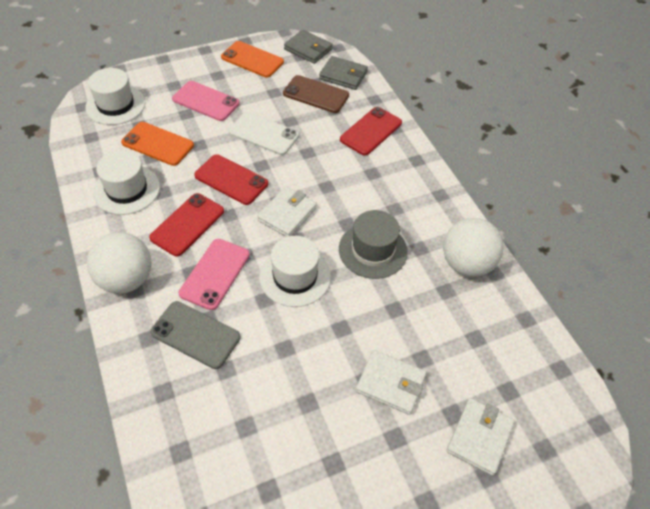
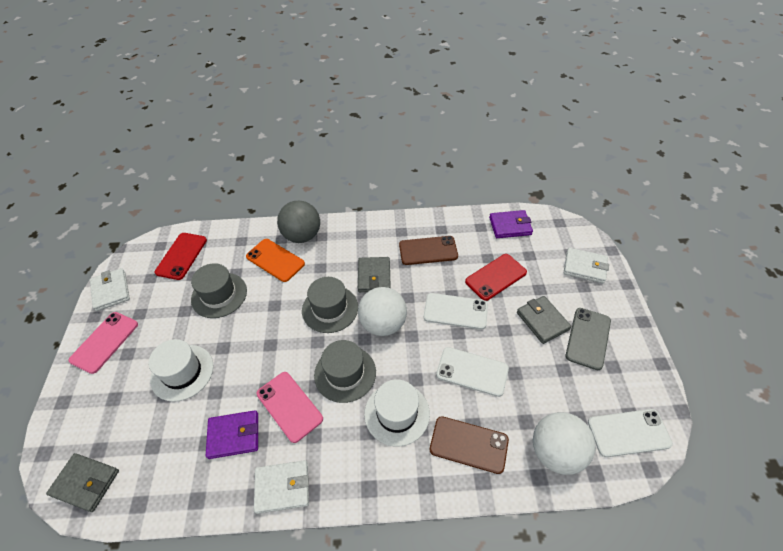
brown phone: 1 -> 2
grey ball: 0 -> 1
grey hat: 1 -> 3
grey wallet: 2 -> 3
orange phone: 2 -> 1
purple wallet: 0 -> 2
red phone: 3 -> 2
white hat: 3 -> 2
white phone: 1 -> 3

